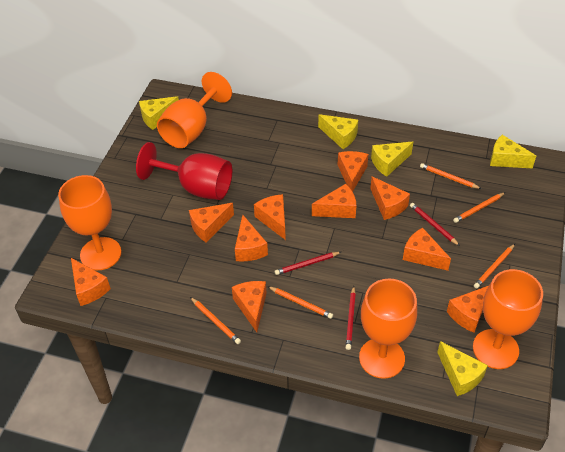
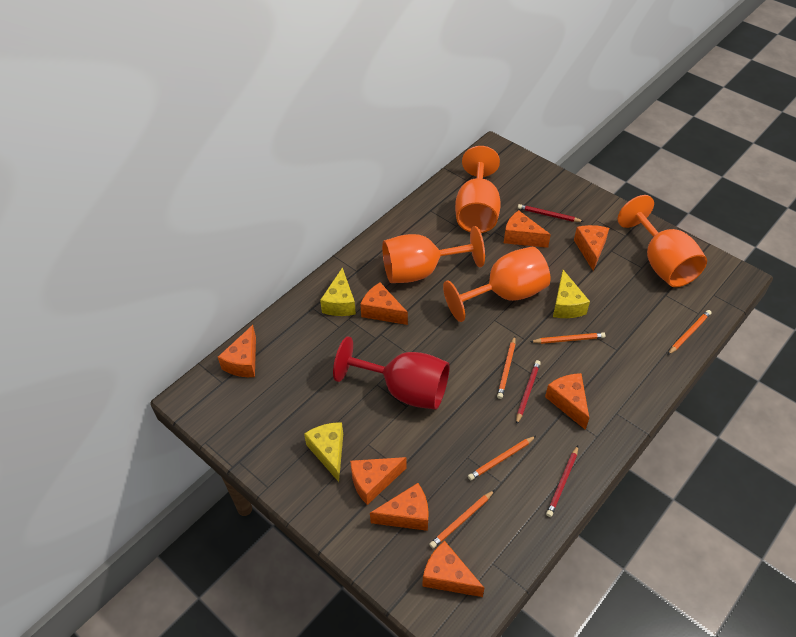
orange cheese: 10 -> 8
yellow cheese: 5 -> 3

